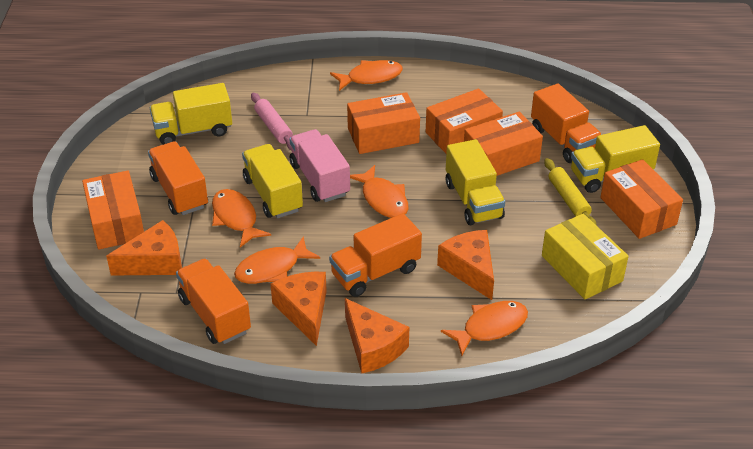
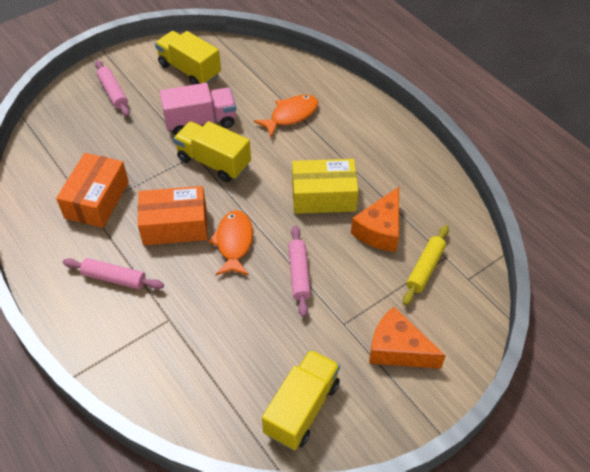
orange box: 5 -> 2
orange cheese: 4 -> 2
orange fish: 5 -> 2
orange truck: 4 -> 0
pink rolling pin: 1 -> 3
yellow truck: 4 -> 3

